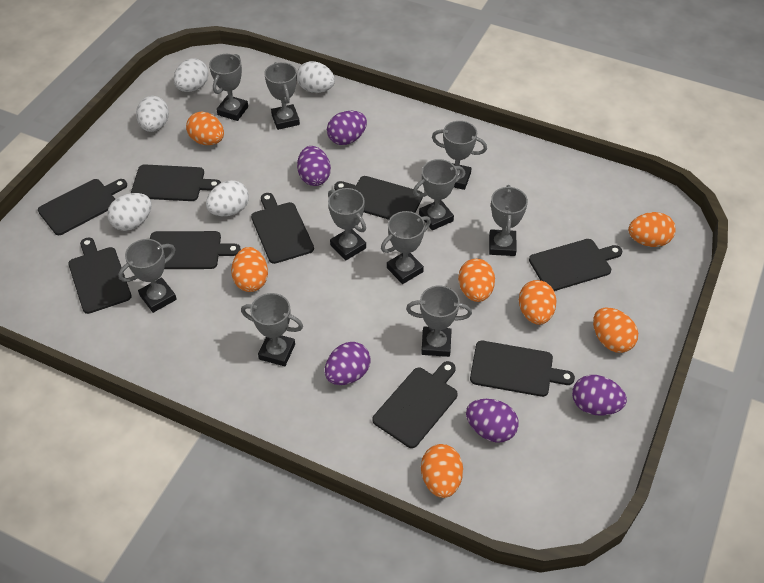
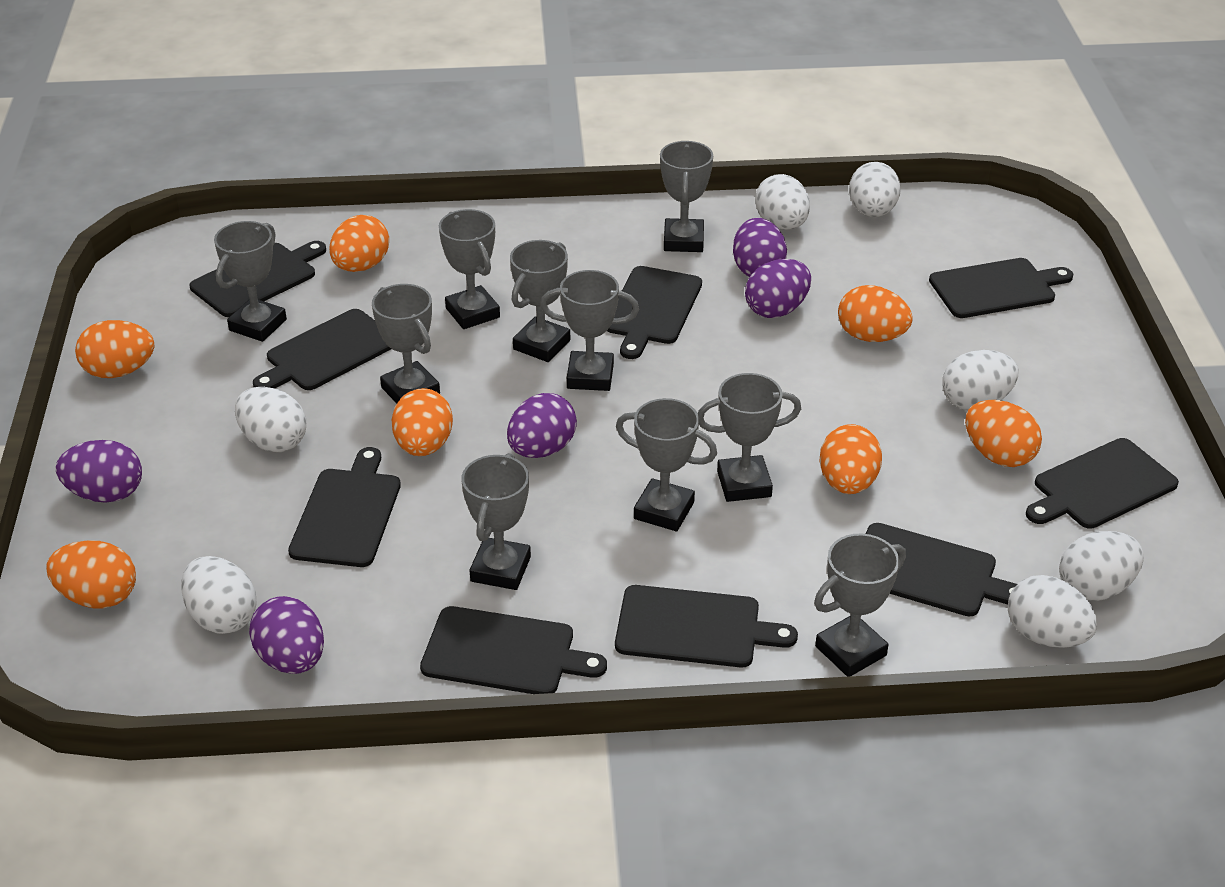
white egg: 5 -> 7

